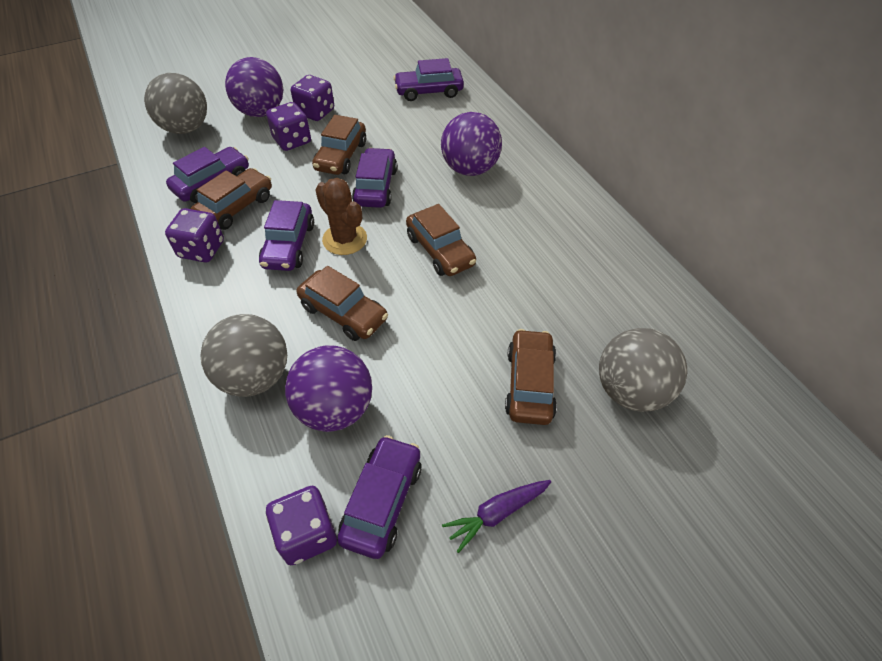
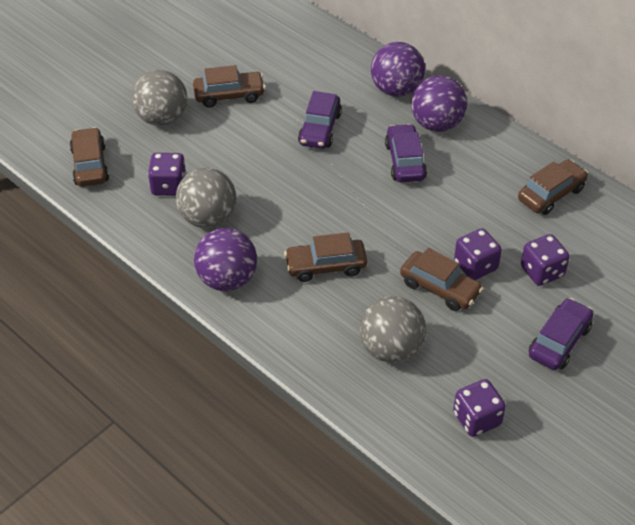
brown cactus: 1 -> 0
purple car: 5 -> 3
purple carrot: 1 -> 0

